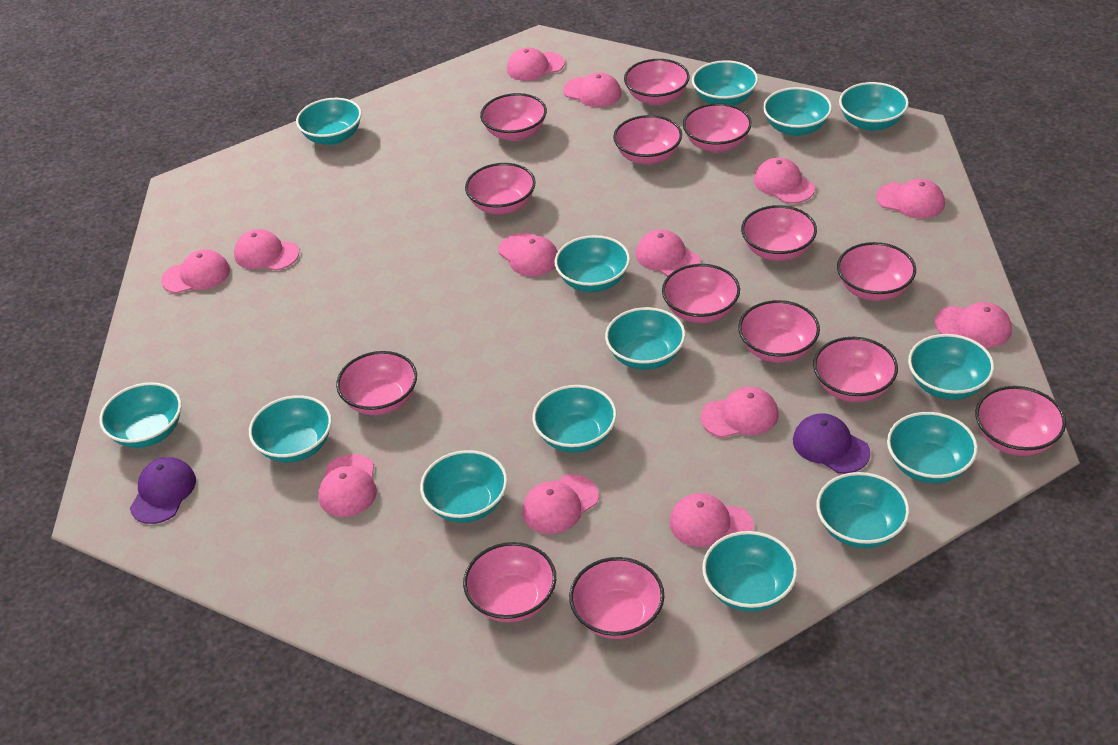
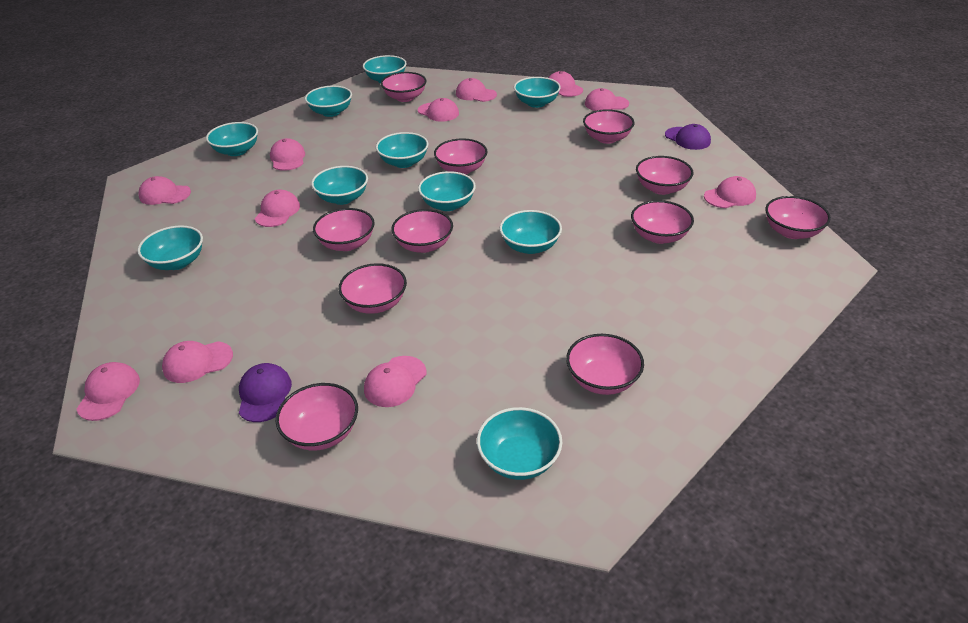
pink bowl: 14 -> 11
pink cap: 13 -> 11
turquoise bowl: 14 -> 10

